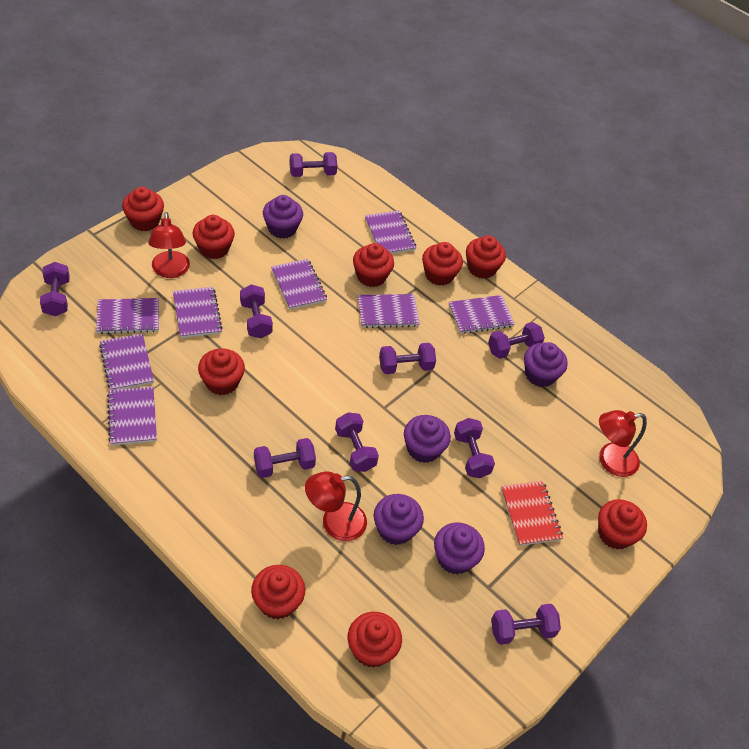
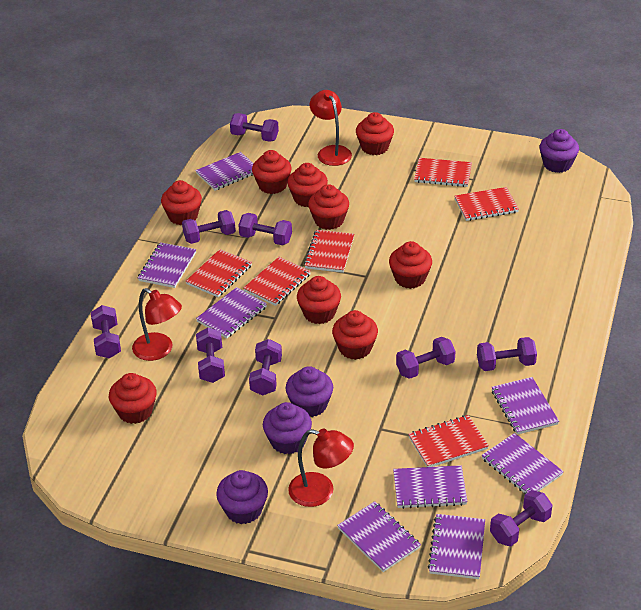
purple cupcake: 5 -> 4
red notebook: 1 -> 6

